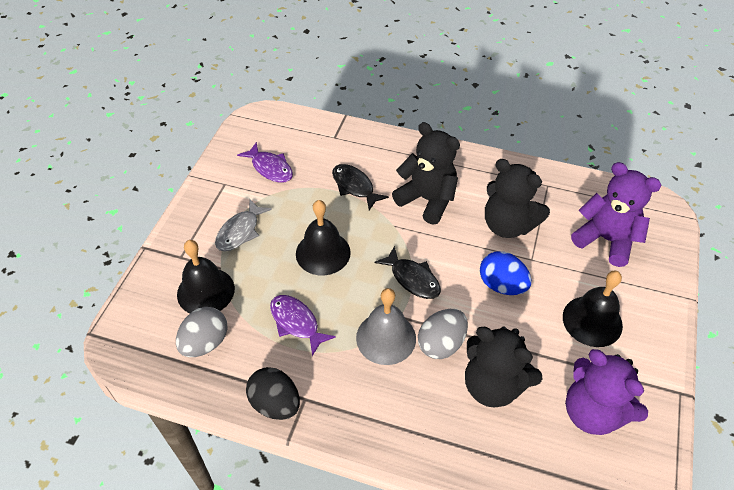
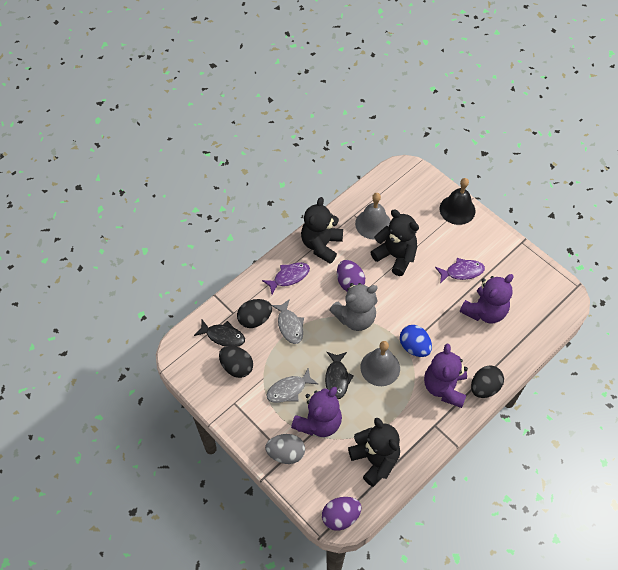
black bell: 3 -> 1
black egg: 1 -> 3
grey bell: 1 -> 2
grey egg: 2 -> 1
grey fish: 1 -> 2
grey teddy bear: 0 -> 1
purple egg: 0 -> 2
purple teddy bear: 2 -> 3

